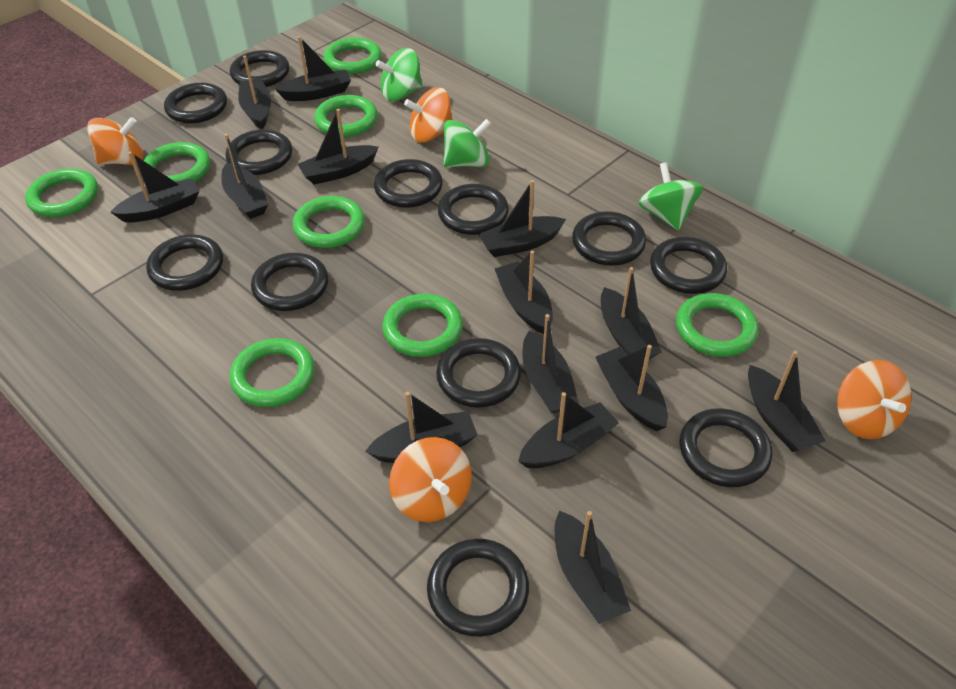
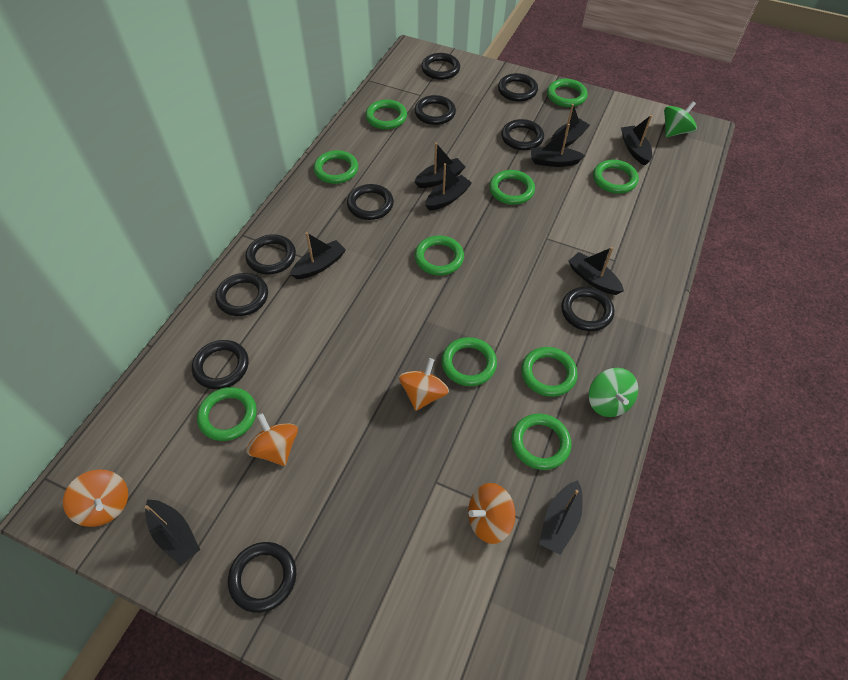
black boat: 14 -> 9
black ring: 12 -> 10
green ring: 8 -> 10
green spinning top: 3 -> 2

